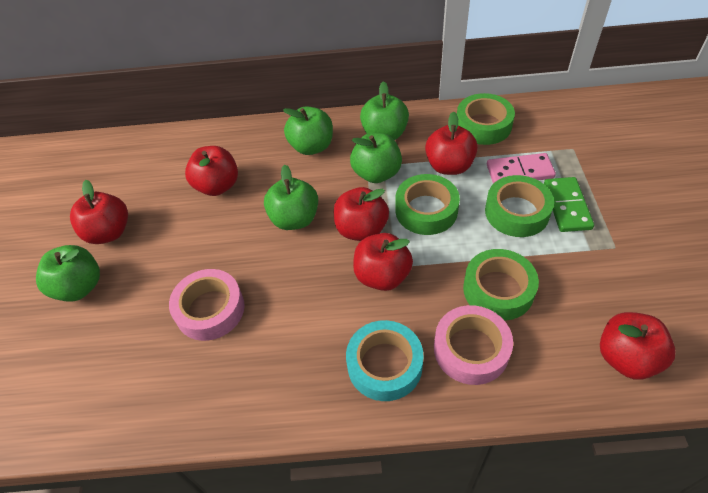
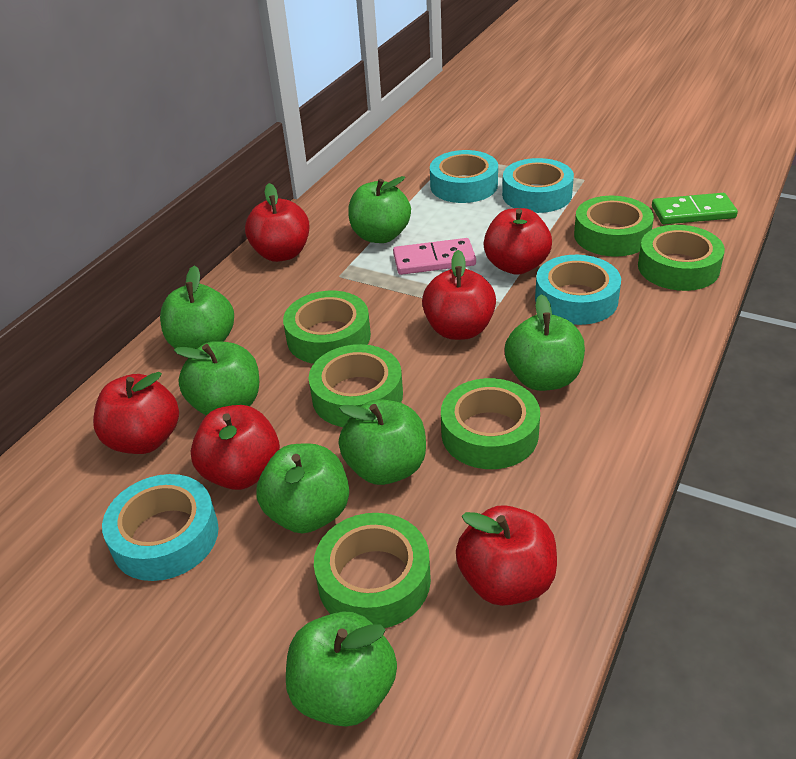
green apple: 5 -> 7
green tape: 4 -> 6
pink tape: 2 -> 0
turquoise tape: 1 -> 4

